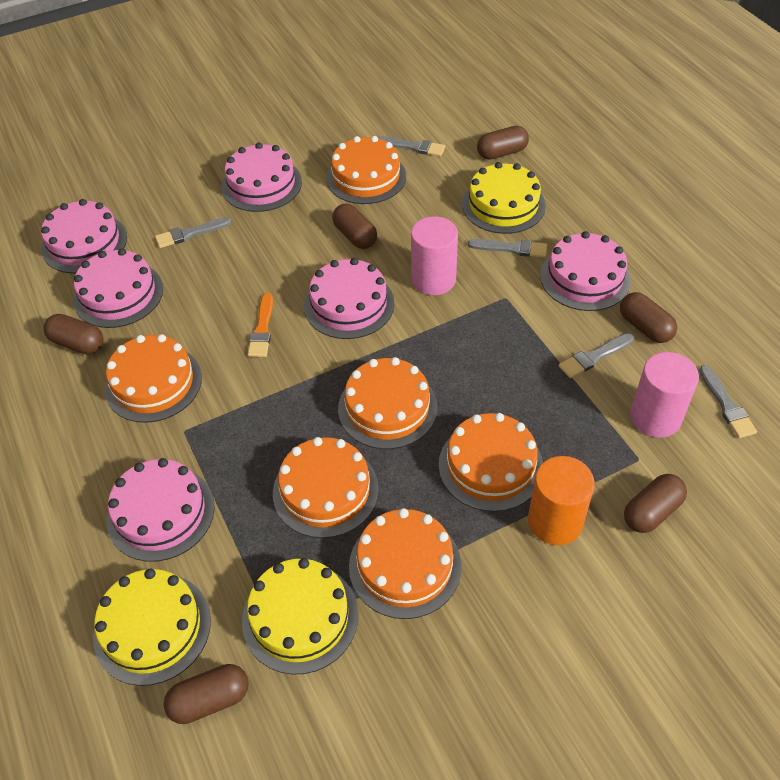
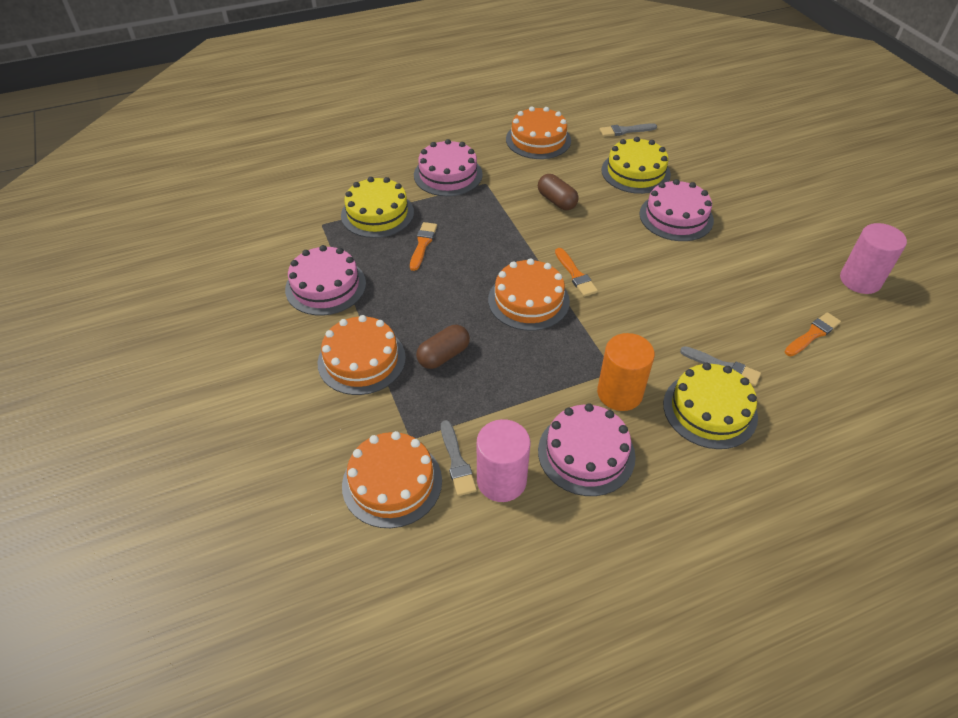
brown capsule: 6 -> 2
grey brush: 5 -> 3
orange brush: 1 -> 3
orange cake: 6 -> 4
pink cake: 6 -> 4

